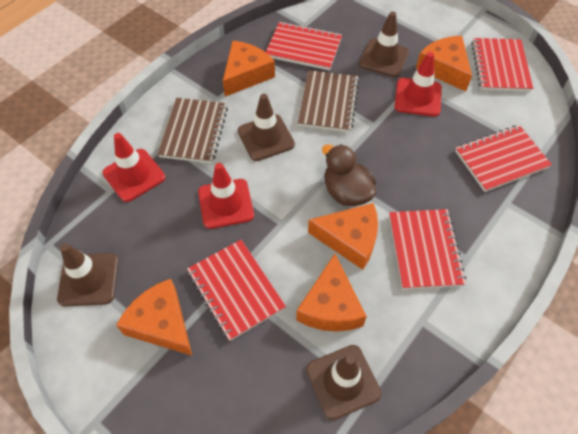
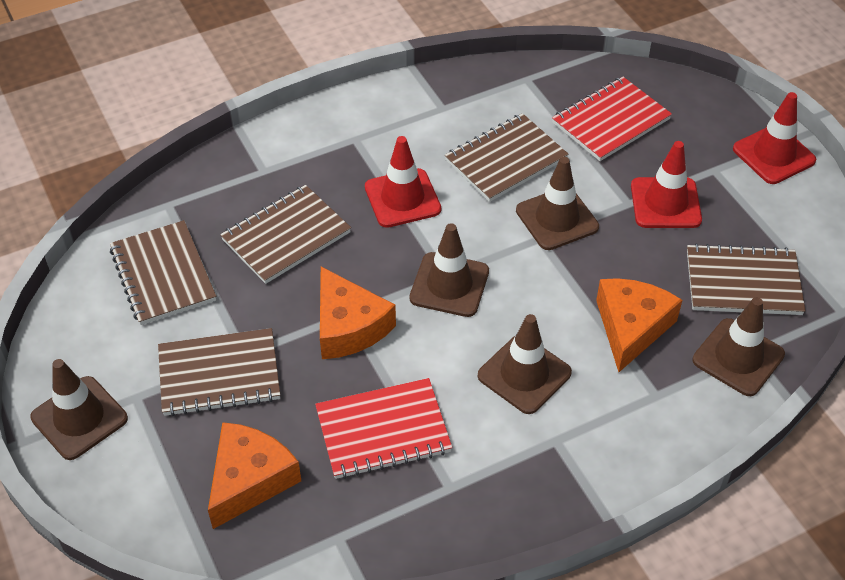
brown duck: 1 -> 0
brown notebook: 2 -> 5
brown traffic cone: 4 -> 5
orange cheese: 5 -> 3
red notebook: 5 -> 2

